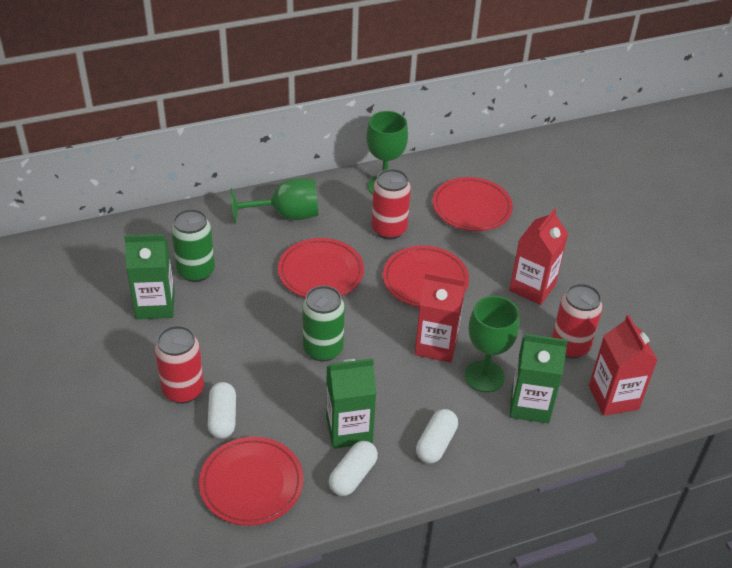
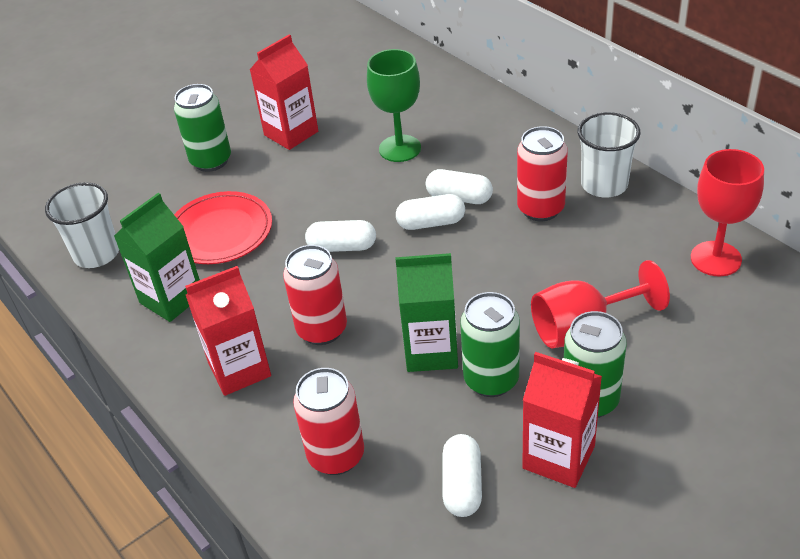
green can: 2 -> 3
green carton: 3 -> 2
green goblet: 3 -> 1
red goblet: 0 -> 2
red plate: 4 -> 1
white capsule: 3 -> 4
white cup: 0 -> 2

